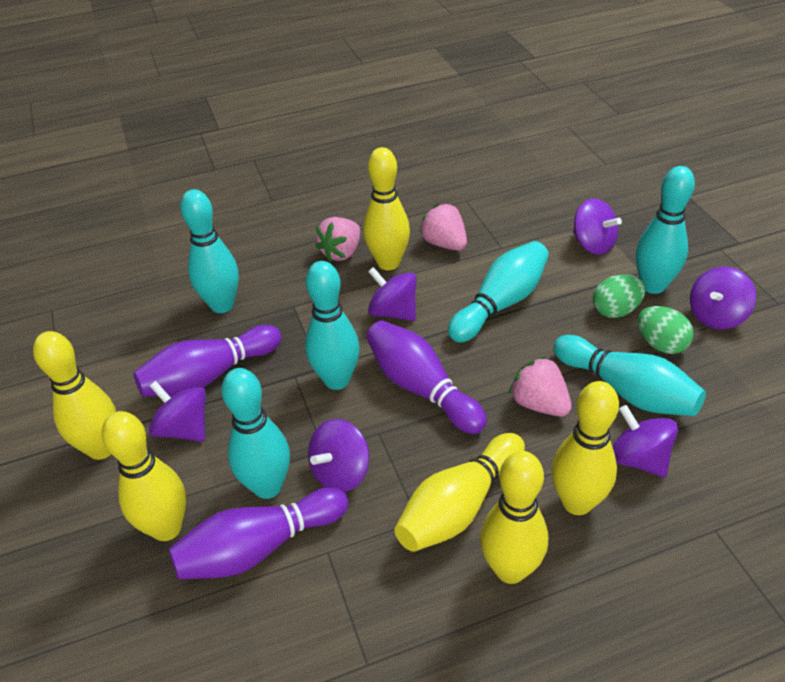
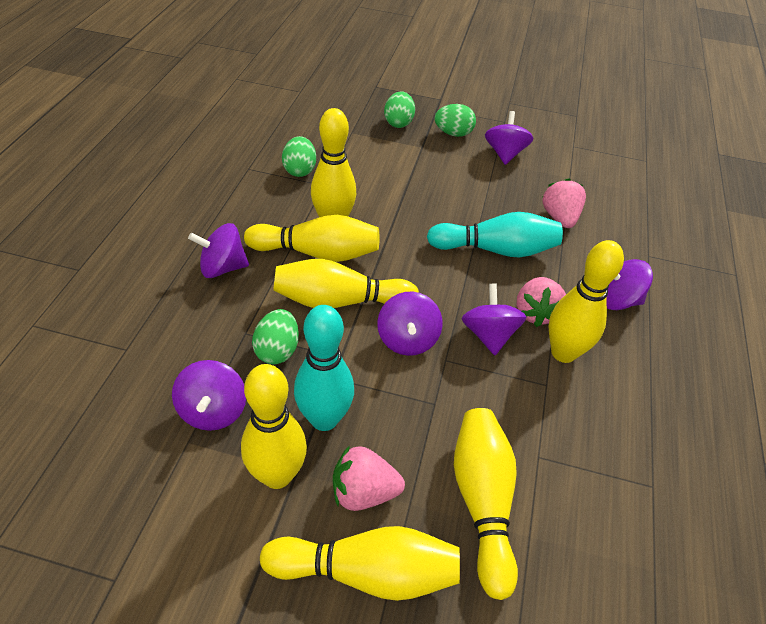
green egg: 2 -> 4
purple bowling pin: 3 -> 0
turquoise bowling pin: 6 -> 2
yellow bowling pin: 6 -> 7

